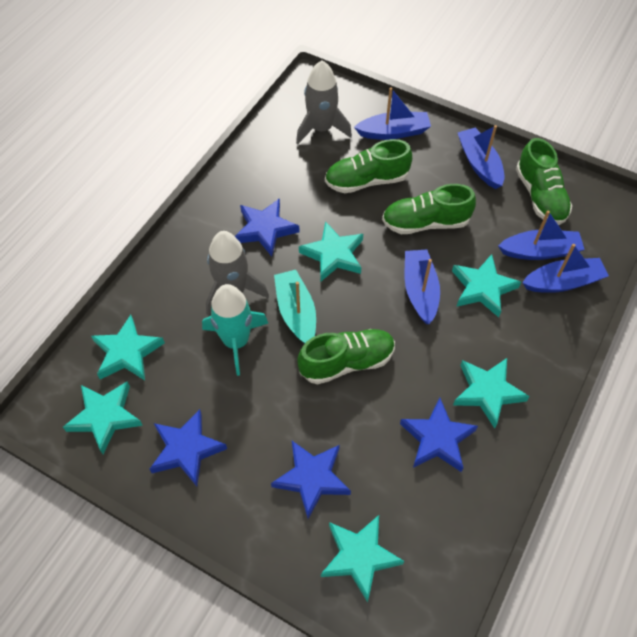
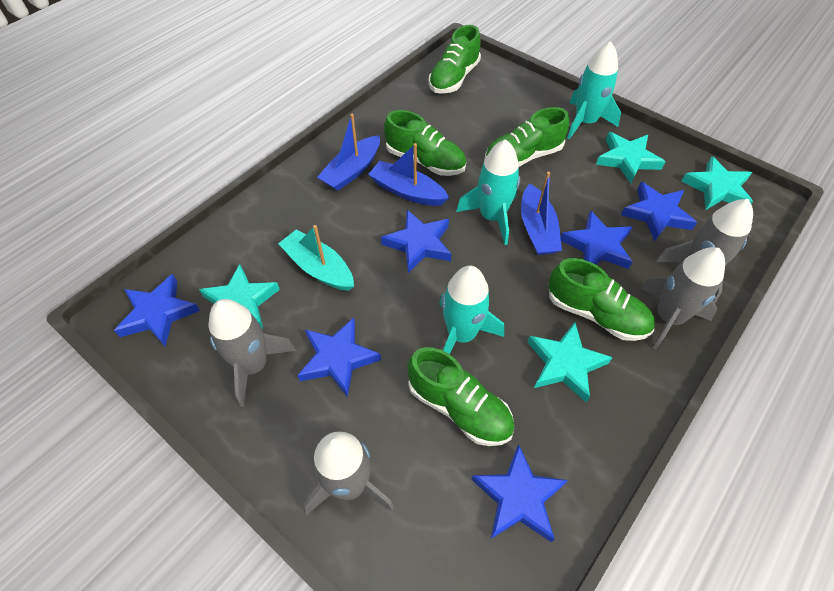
blue boat: 5 -> 3
blue star: 4 -> 6
green shoe: 4 -> 5
grey rocket: 2 -> 4
turquoise rocket: 1 -> 3
turquoise star: 6 -> 4

